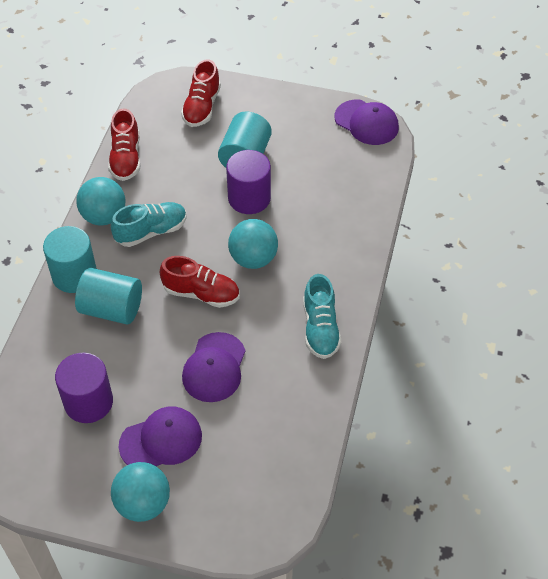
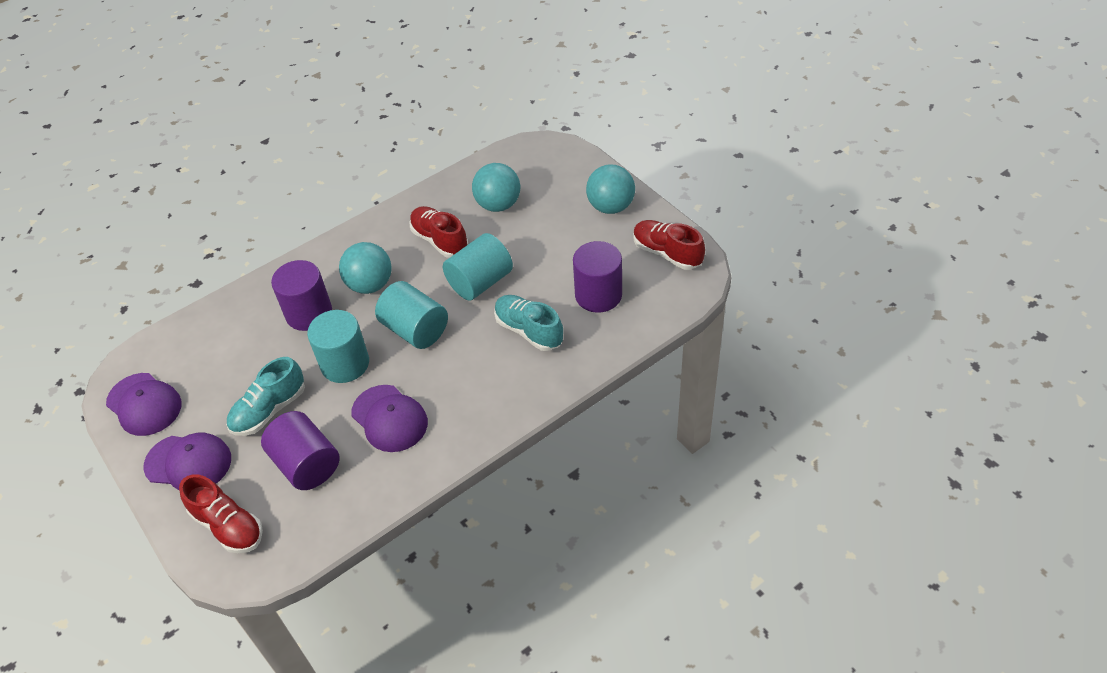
purple cylinder: 2 -> 3

